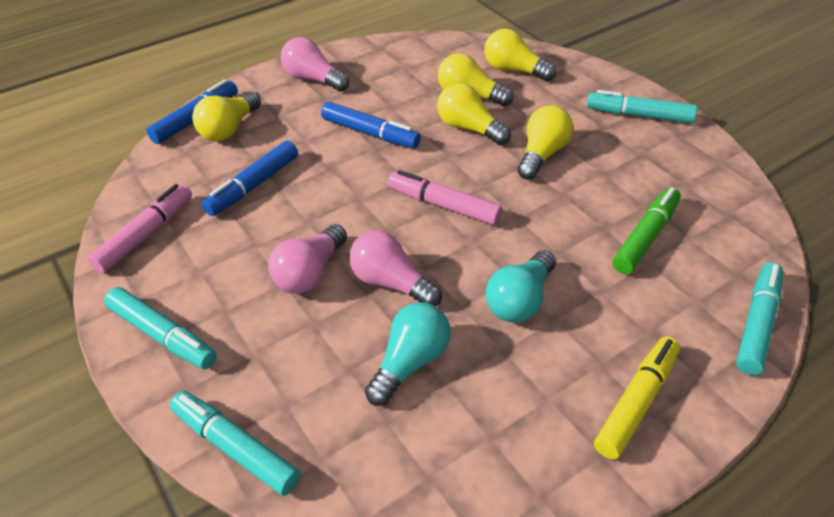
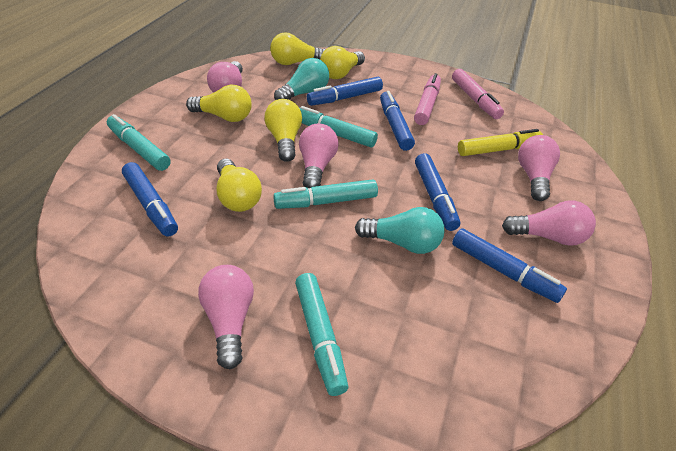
blue marker: 3 -> 5
green marker: 1 -> 0
pink light bulb: 3 -> 5

